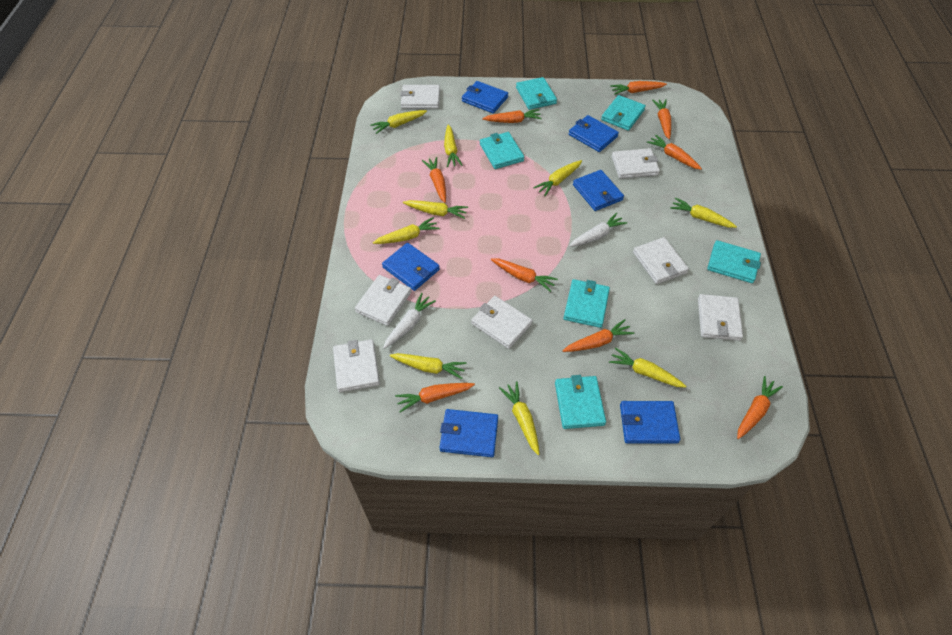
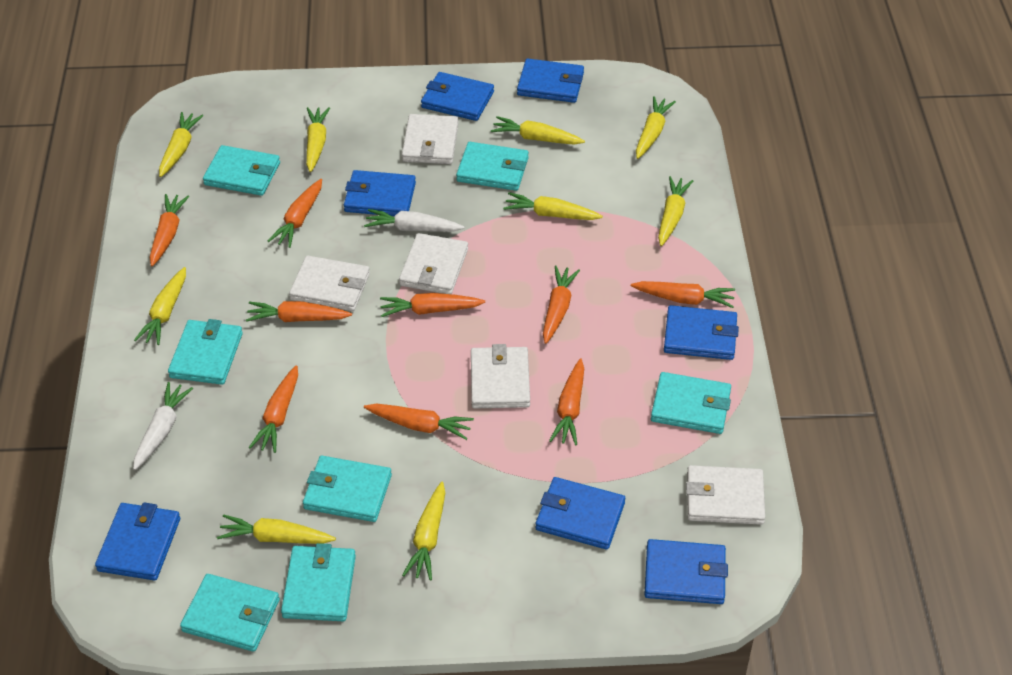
blue wallet: 6 -> 7
turquoise wallet: 6 -> 7
white wallet: 7 -> 5

